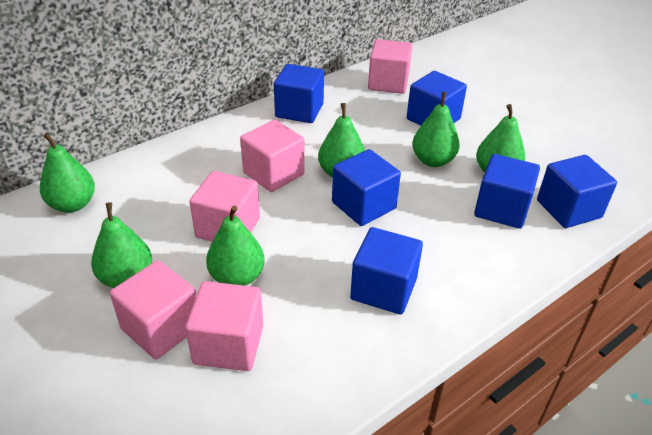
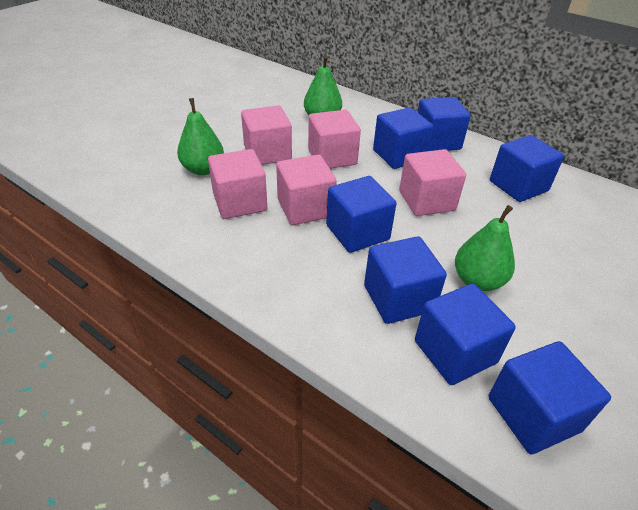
blue cube: 6 -> 7
green pear: 6 -> 3

